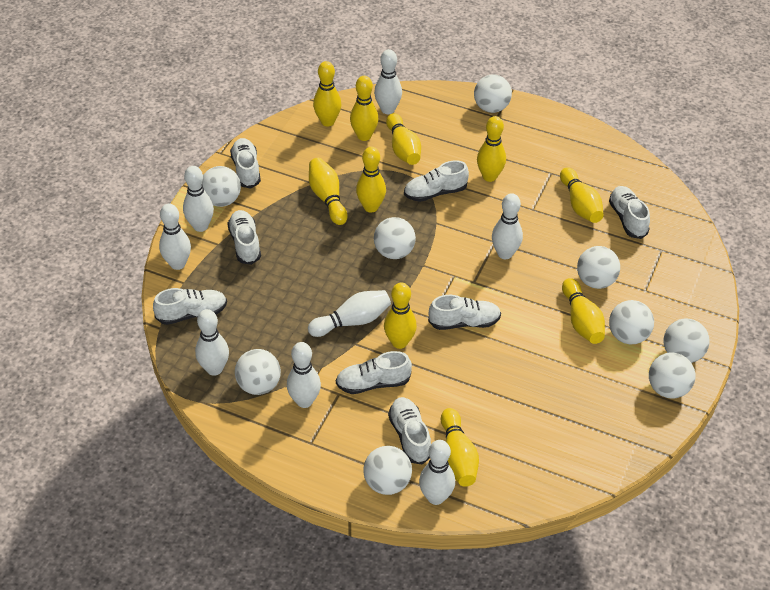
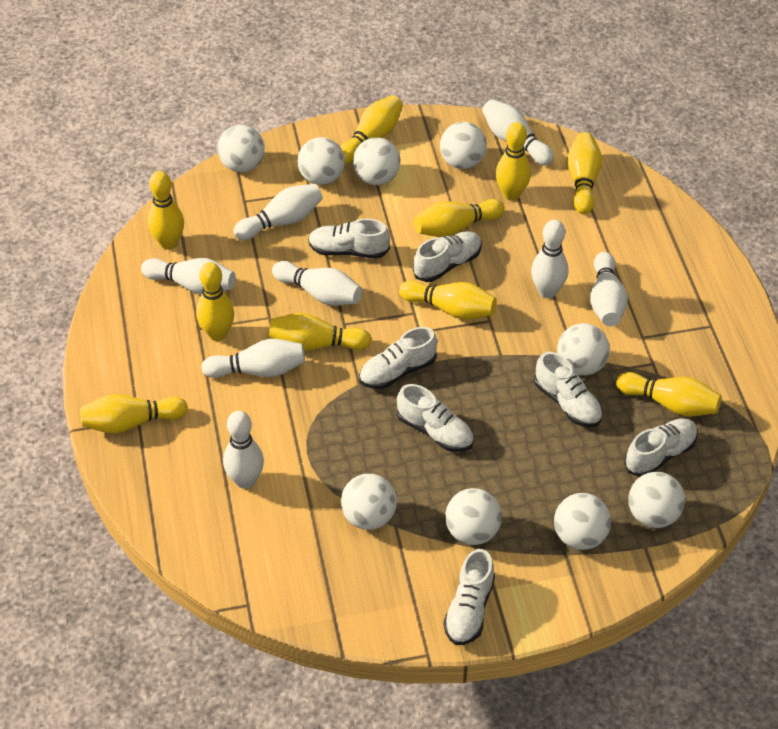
white shoe: 8 -> 7

